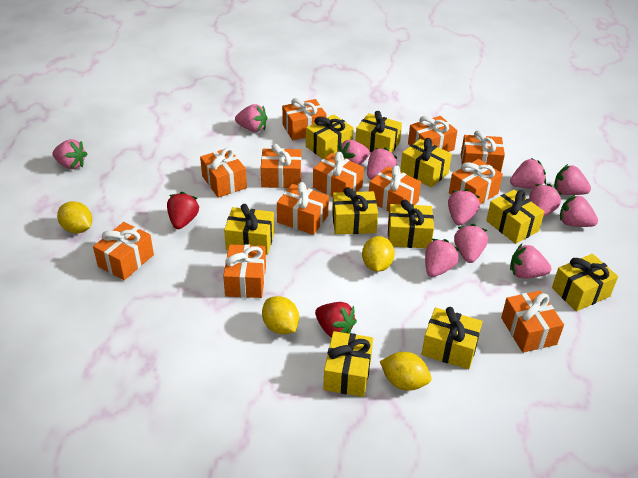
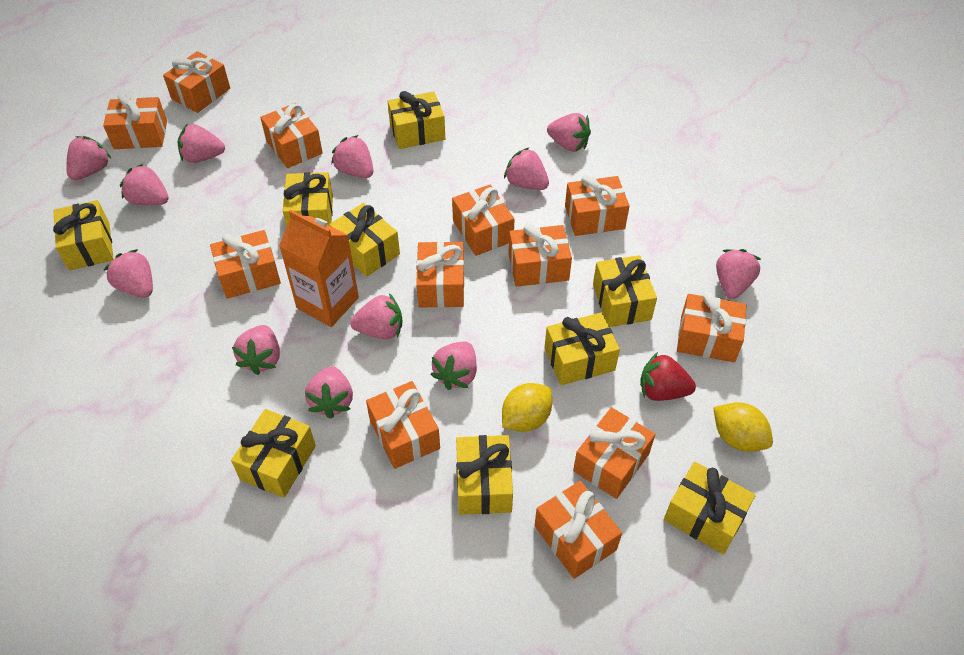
orange carton: 0 -> 1
red strawberry: 2 -> 1
yellow gift: 10 -> 9
yellow lemon: 4 -> 2

